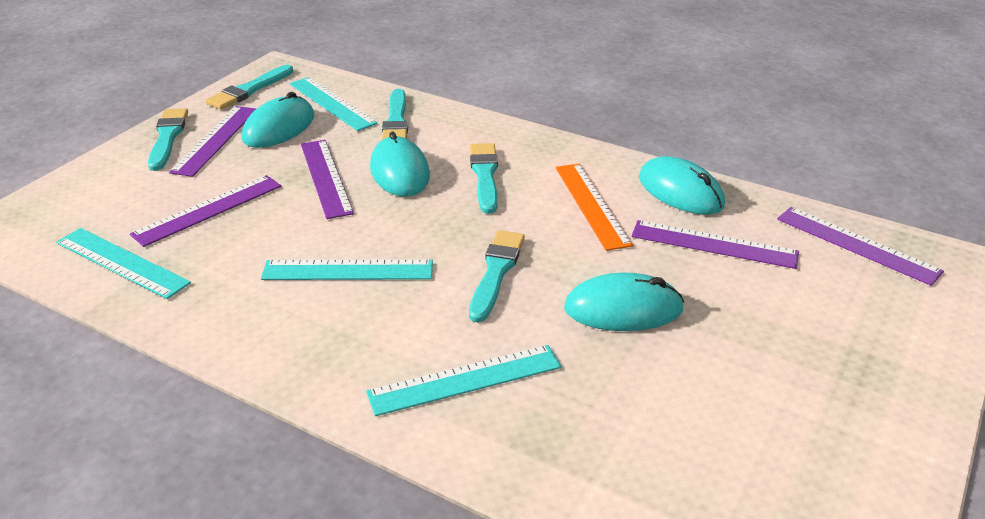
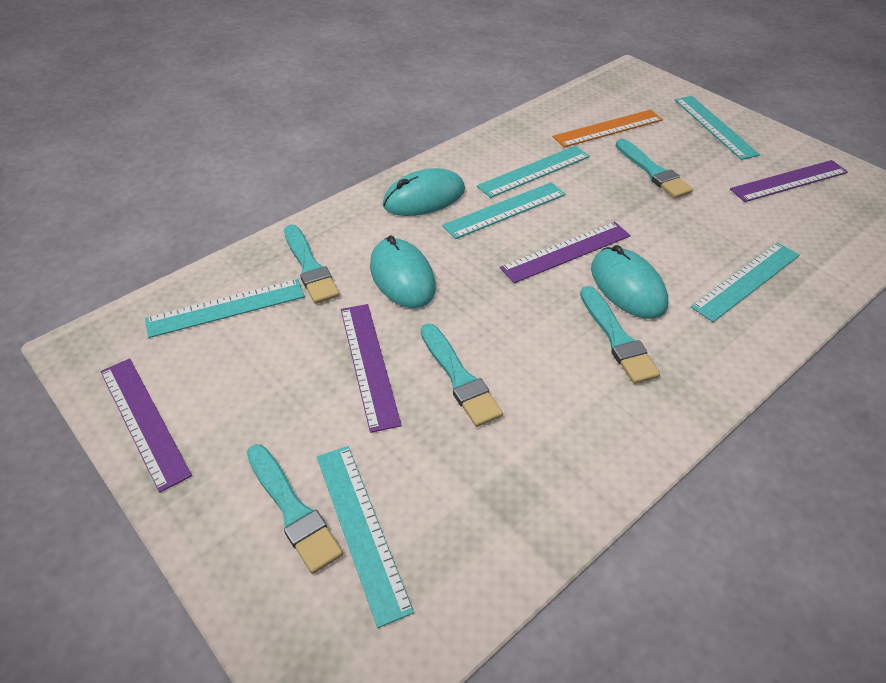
purple ruler: 5 -> 4
turquoise mouse: 4 -> 3
turquoise ruler: 4 -> 6

